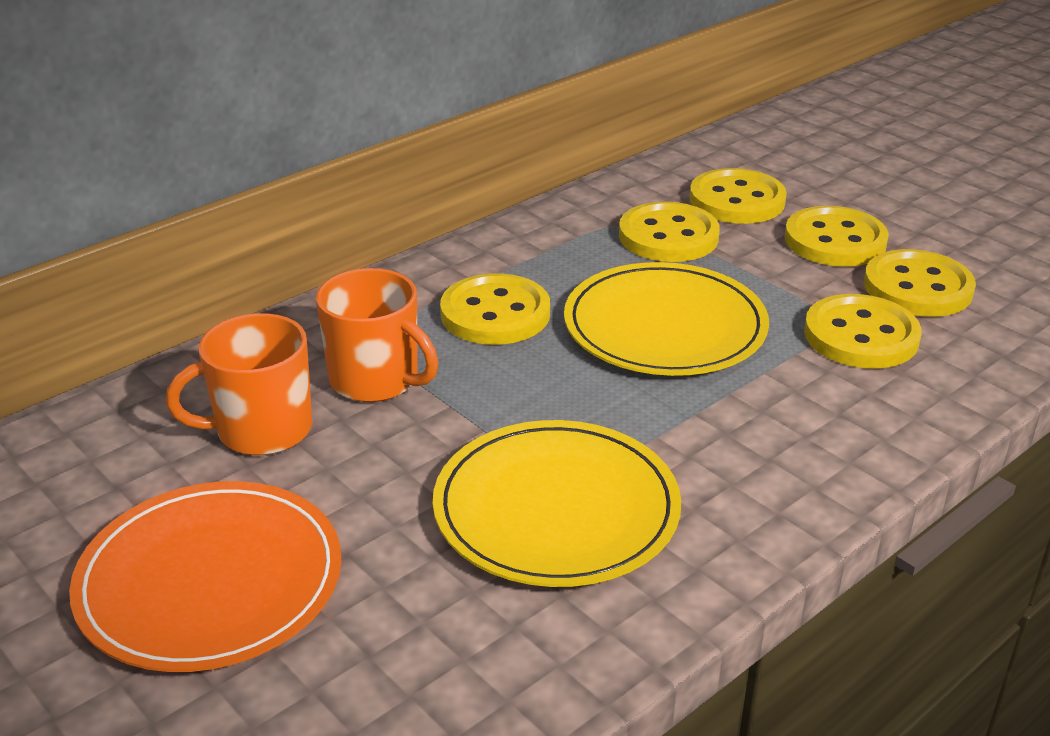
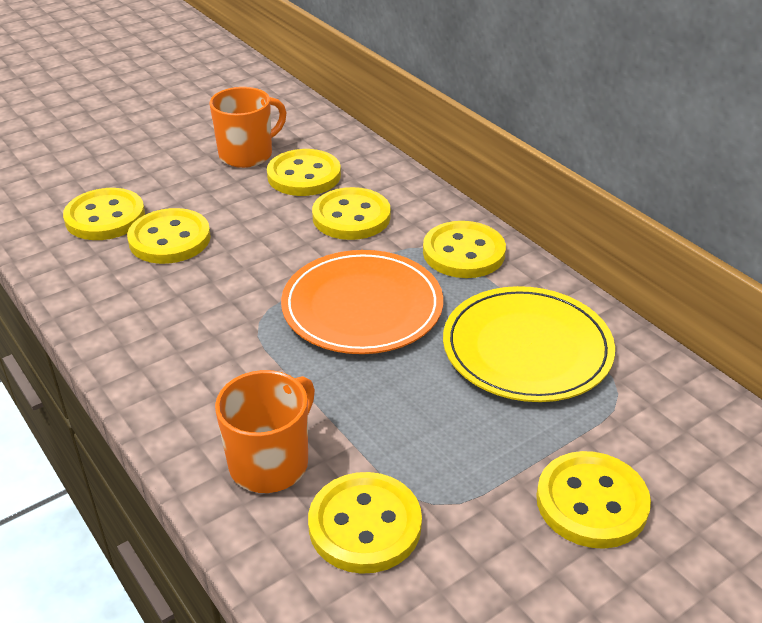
yellow button: 6 -> 7
yellow plate: 2 -> 1

